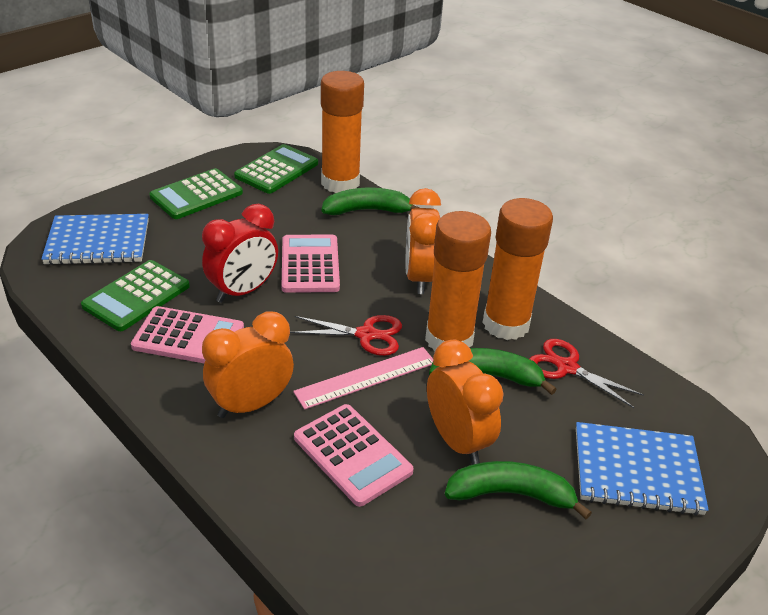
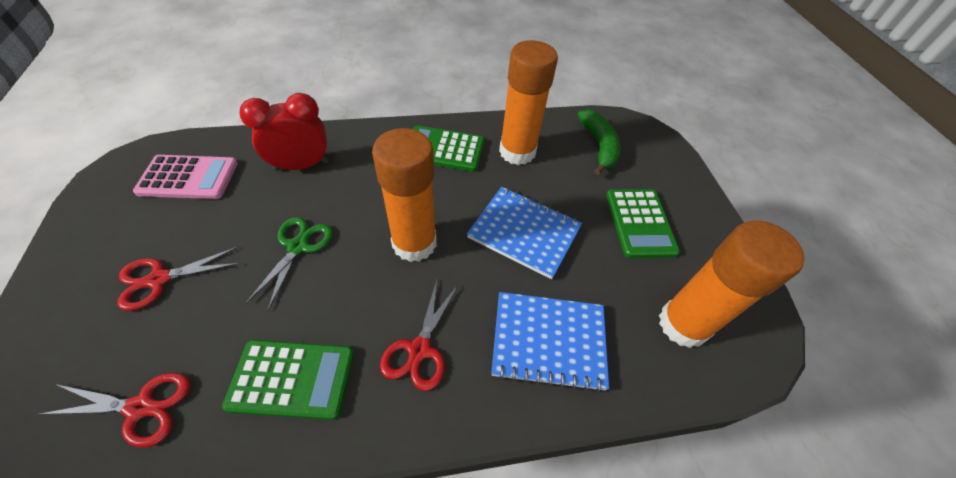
green banana: 3 -> 1
green scissors: 0 -> 1
orange clock: 3 -> 0
pink calculator: 3 -> 1
pink ruler: 1 -> 0
red scissors: 2 -> 3

